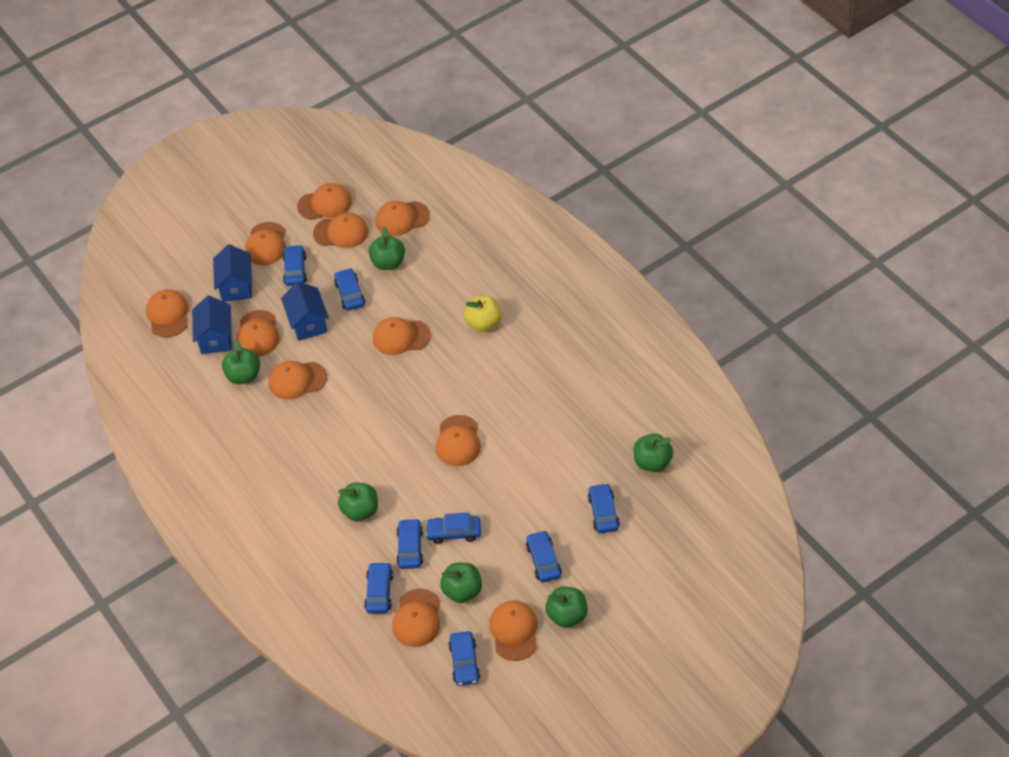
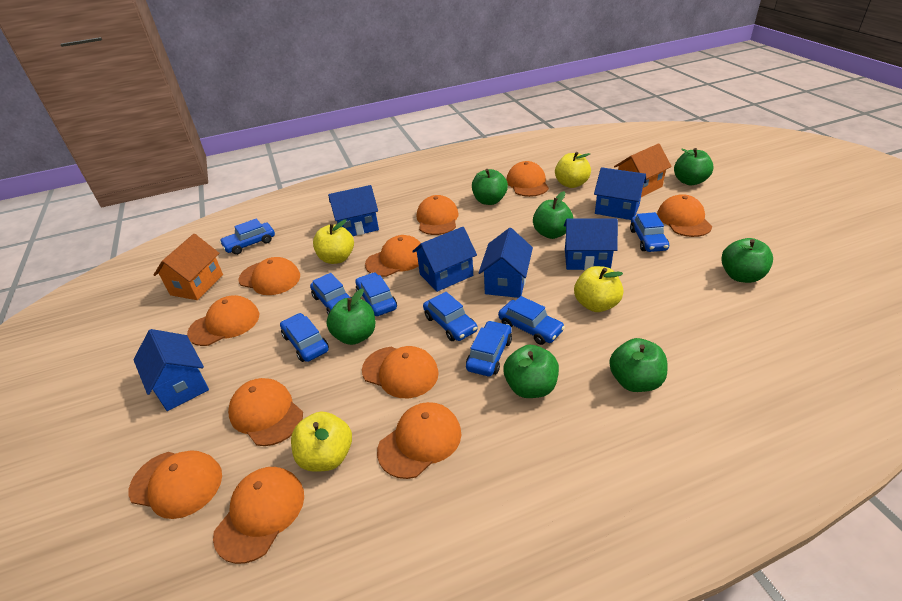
blue house: 3 -> 6
green apple: 6 -> 7
orange house: 0 -> 2
yellow apple: 1 -> 4

